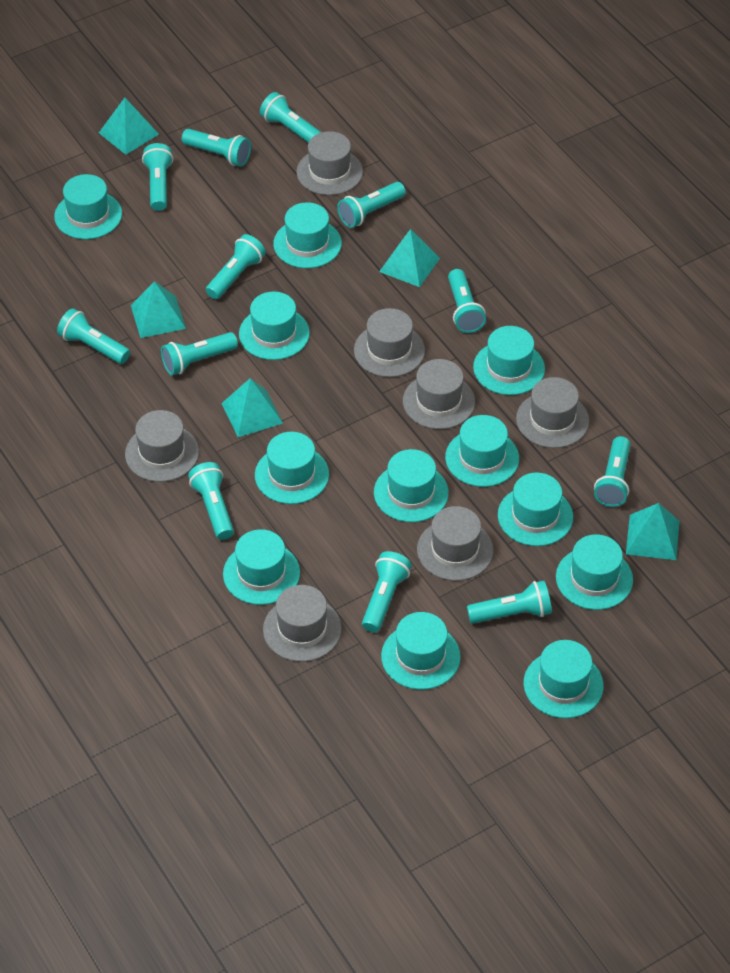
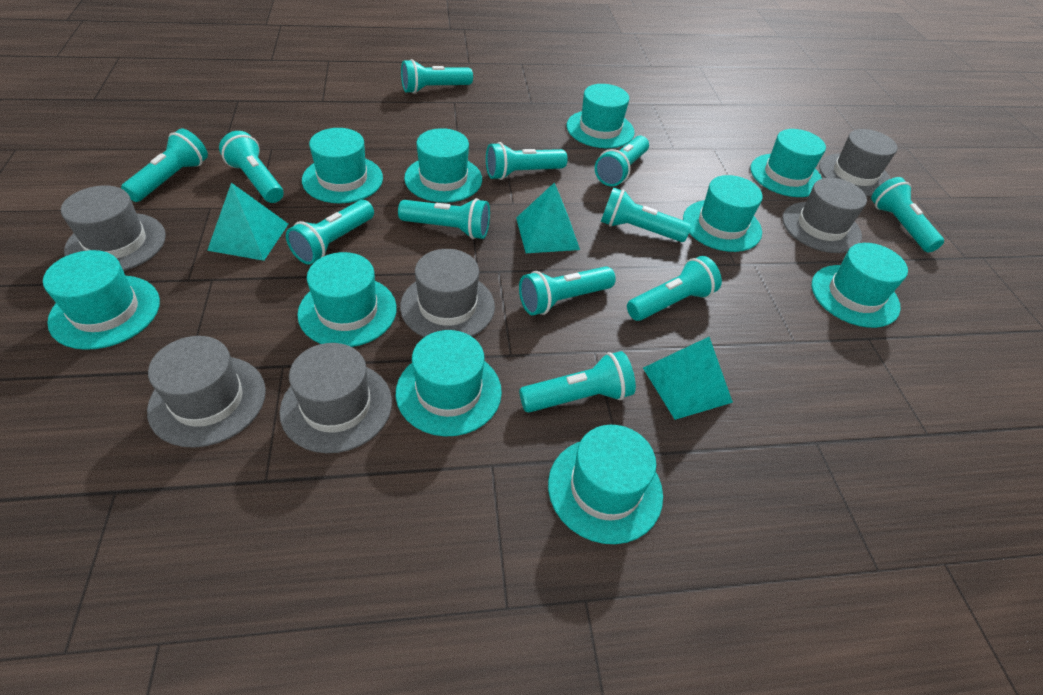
grey hat: 7 -> 6
turquoise hat: 12 -> 10
turquoise pyramid: 5 -> 3

